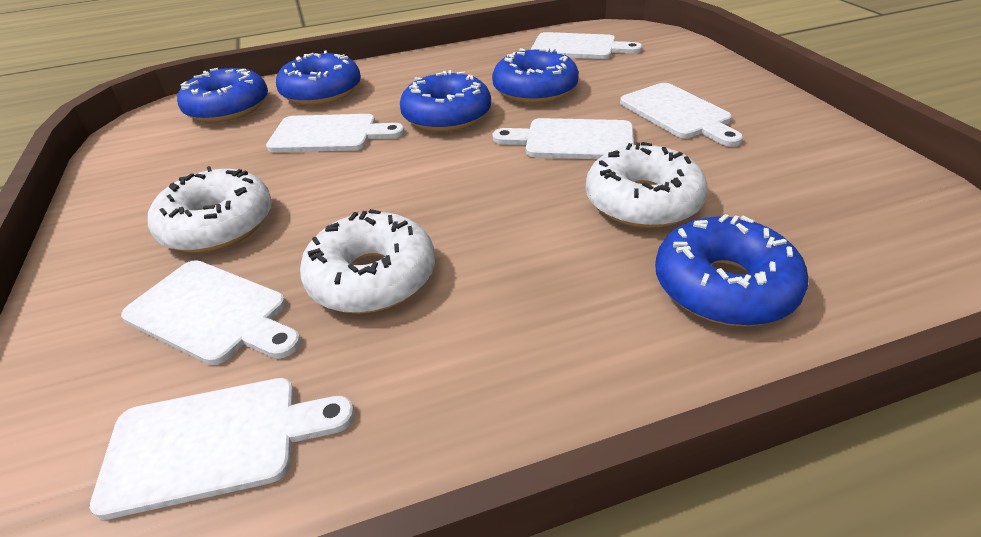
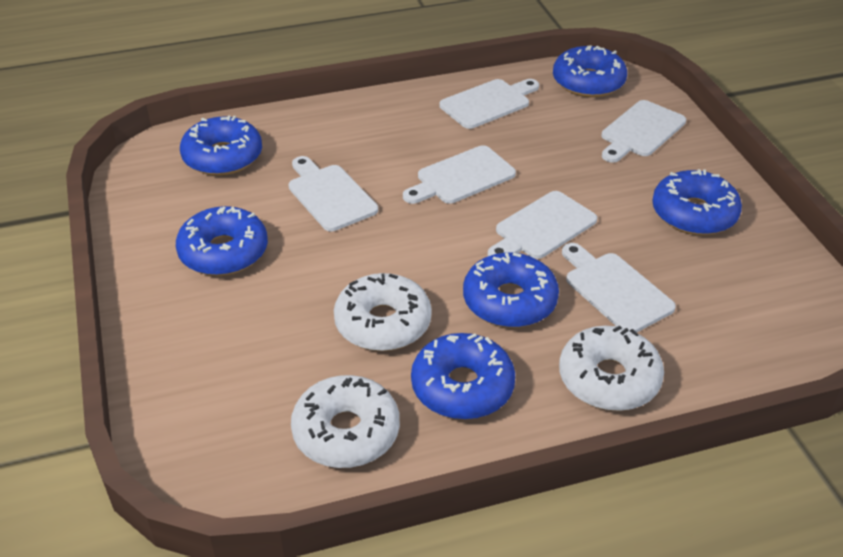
blue donut: 5 -> 6

